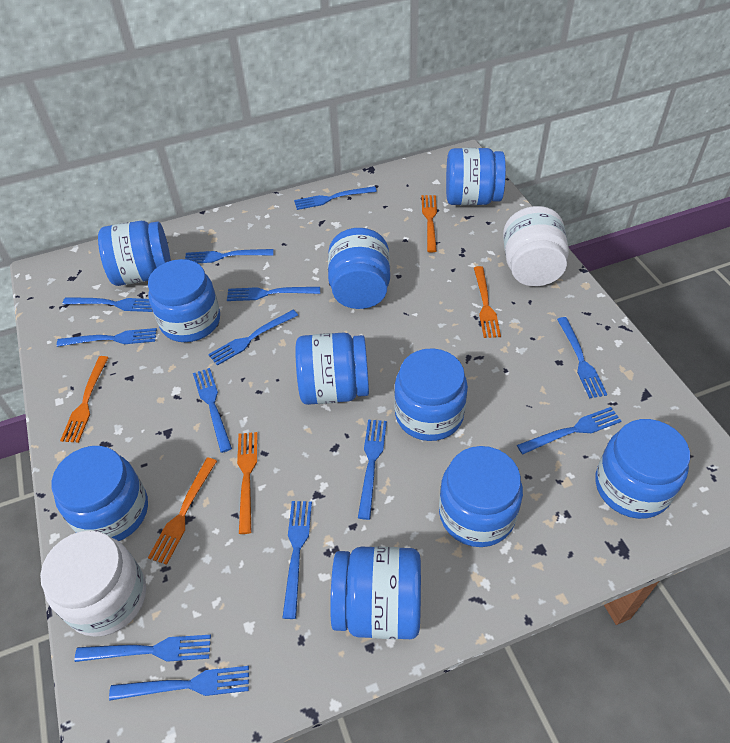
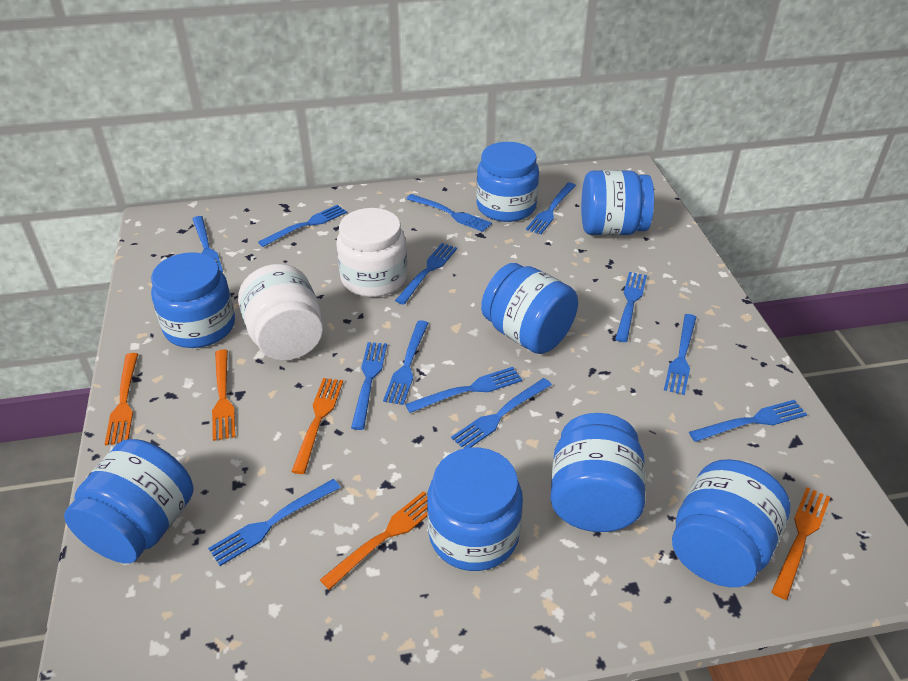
blue jar: 10 -> 8

